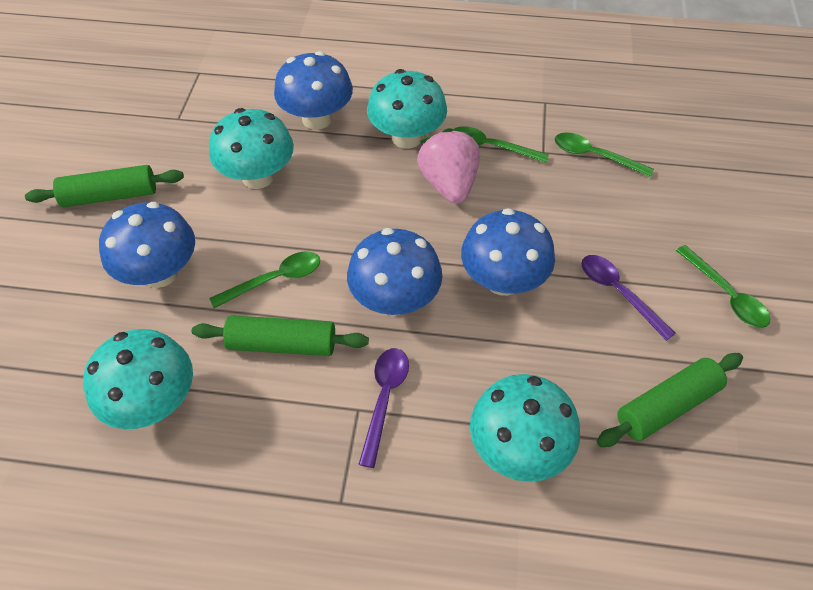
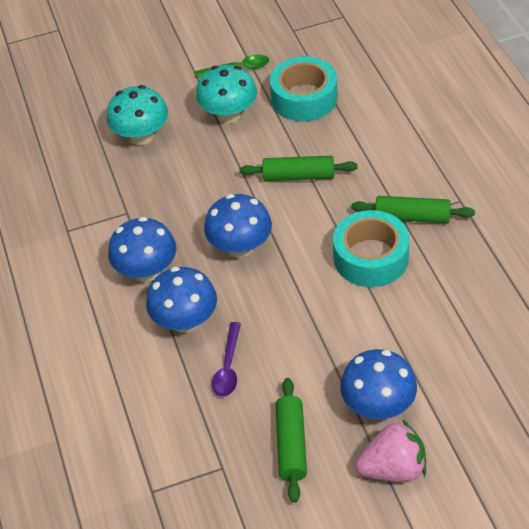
green spoon: 4 -> 1
purple spoon: 2 -> 1
turquoise mushroom: 4 -> 2
turquoise tape: 0 -> 2

